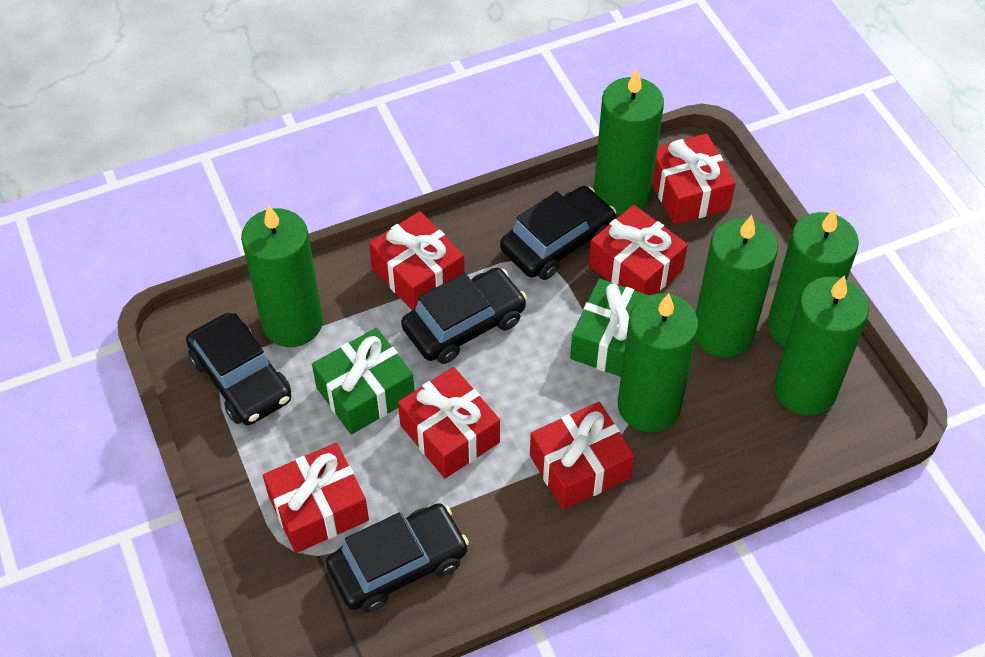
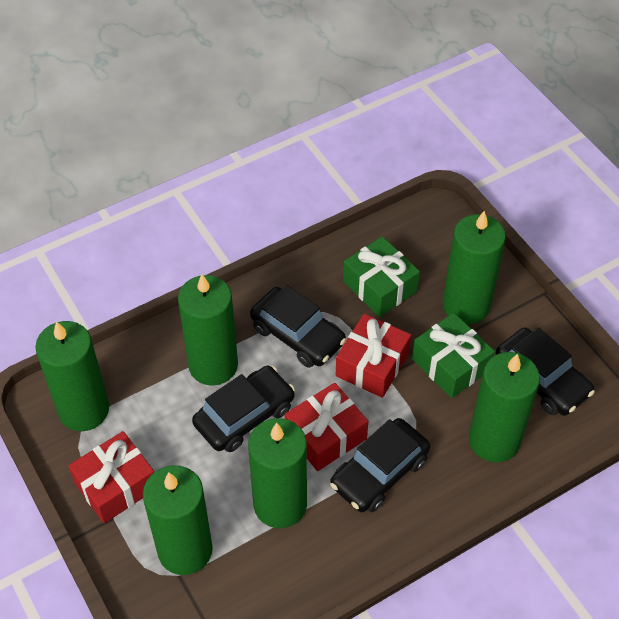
red gift: 6 -> 3

